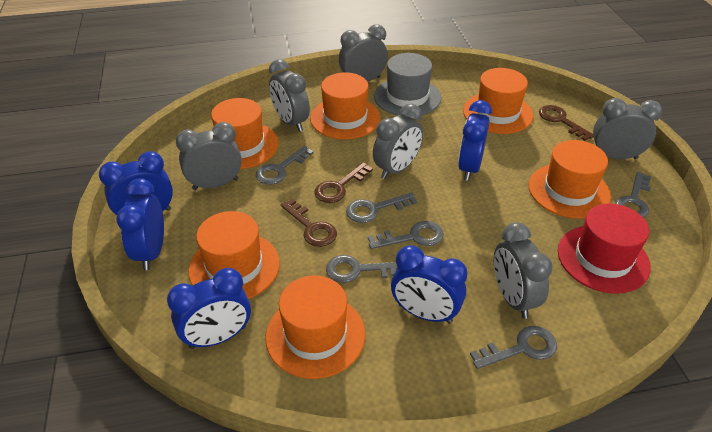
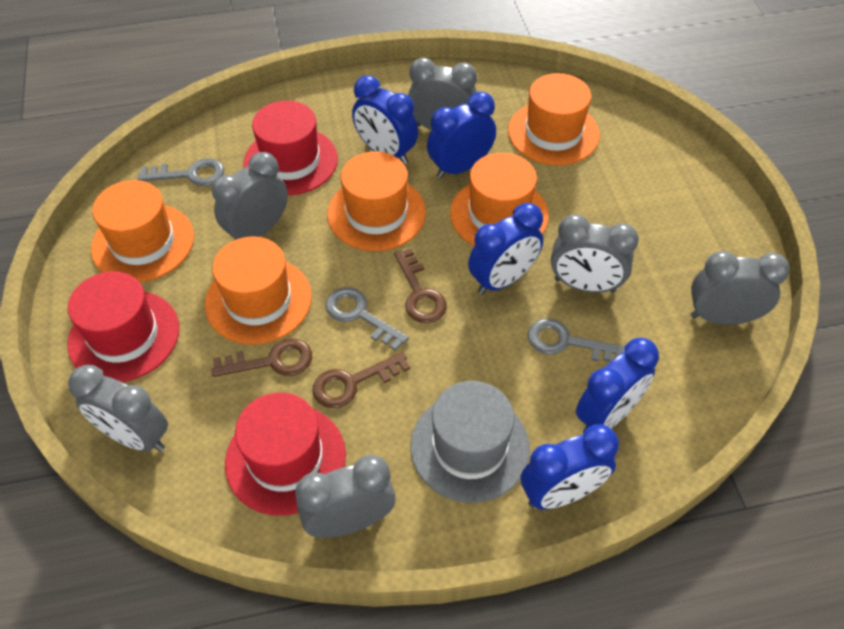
grey key: 6 -> 3
orange hat: 6 -> 5
red hat: 1 -> 3

